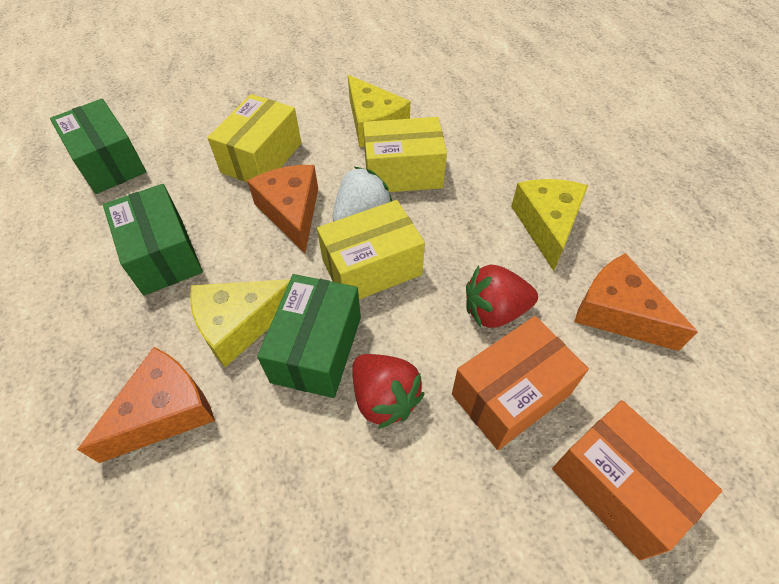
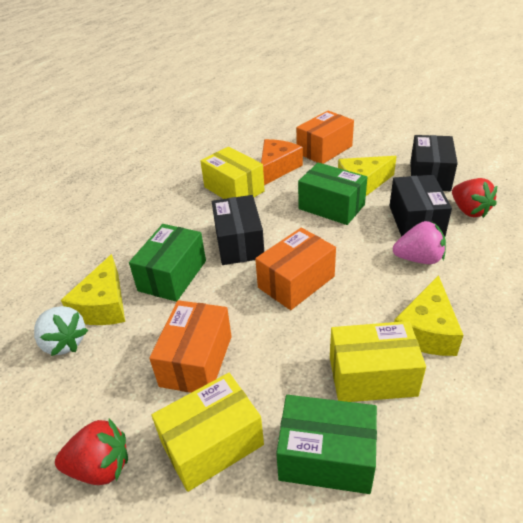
black box: 0 -> 3
orange box: 2 -> 3
orange cheese: 3 -> 1
pink strawberry: 0 -> 1

